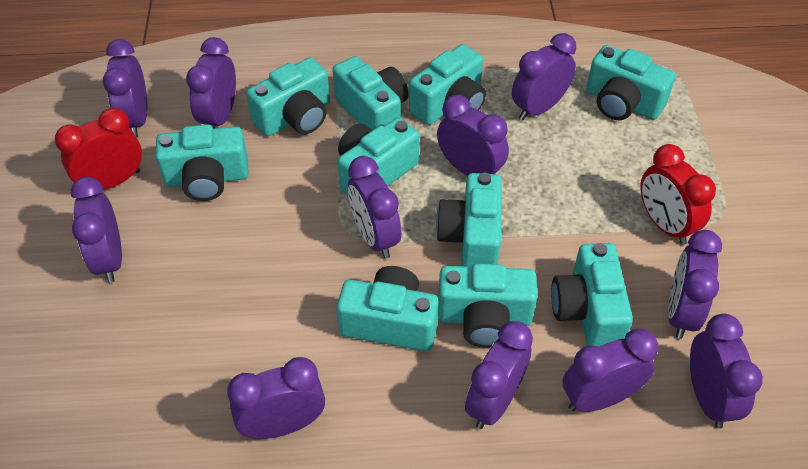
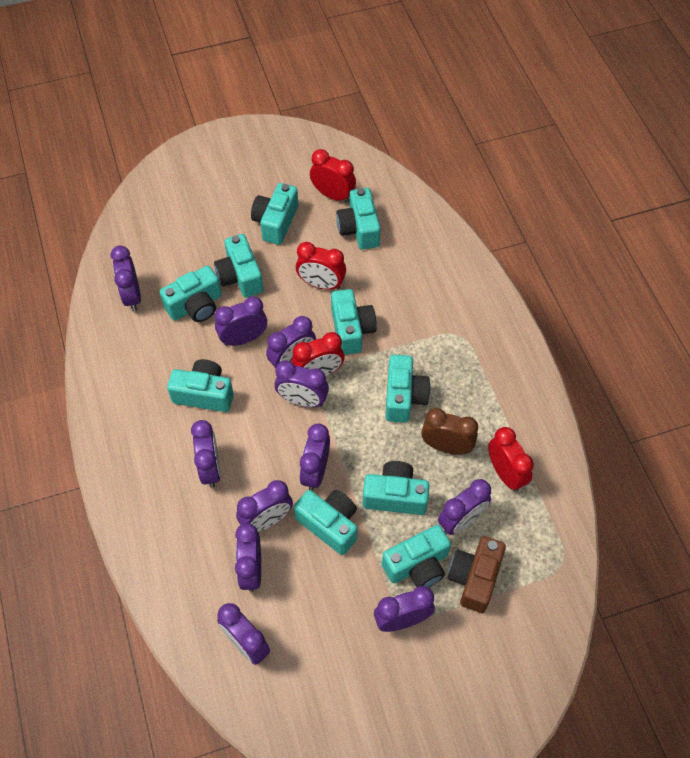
brown camera: 0 -> 1
brown clock: 0 -> 1
red clock: 2 -> 4

